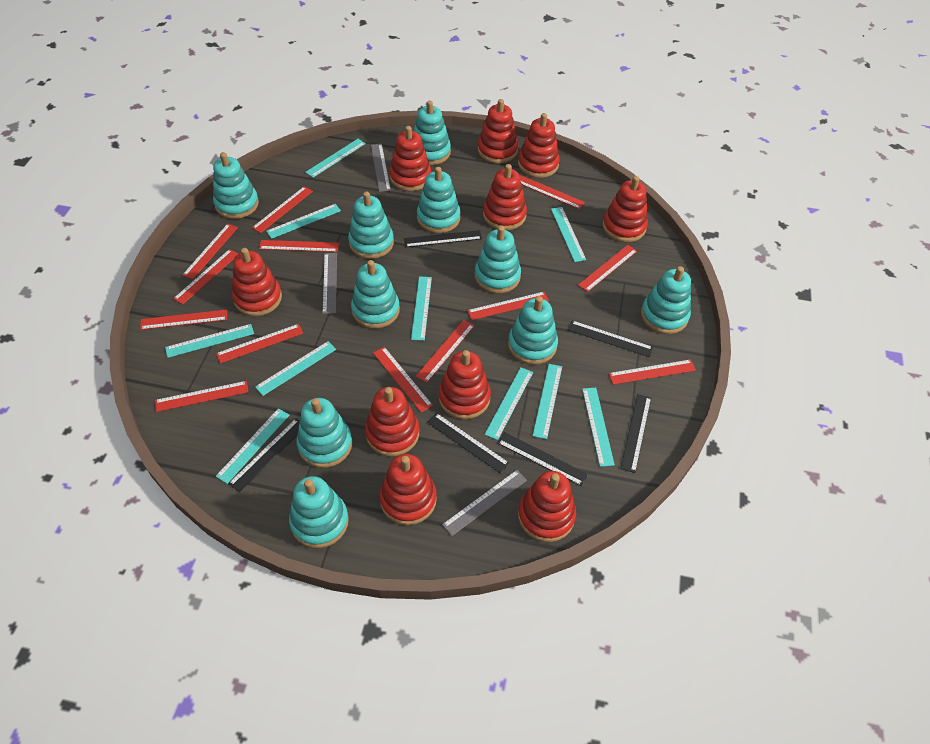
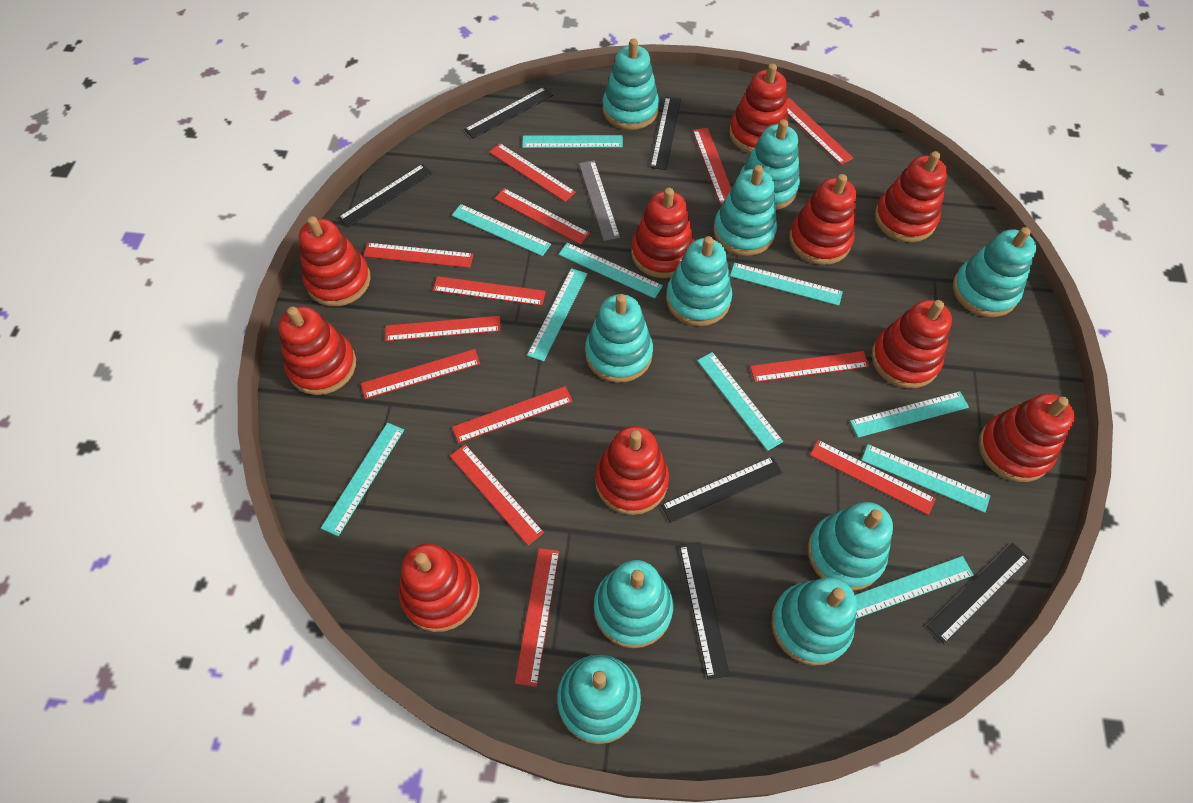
grey ruler: 3 -> 1

